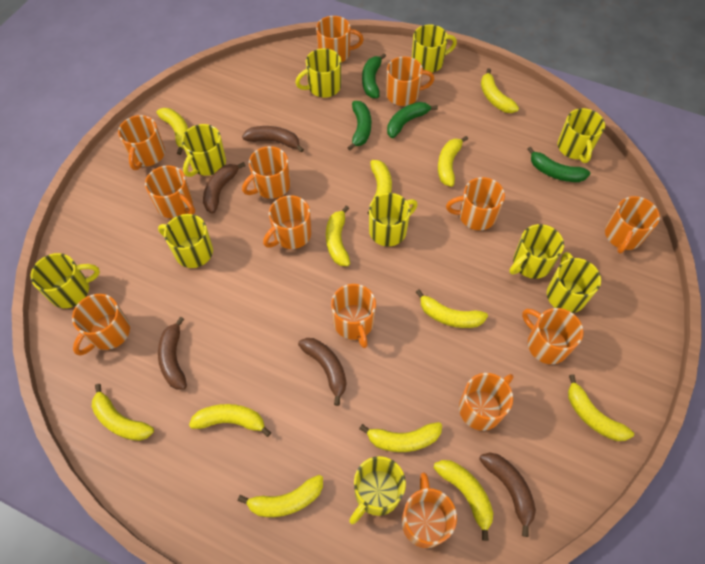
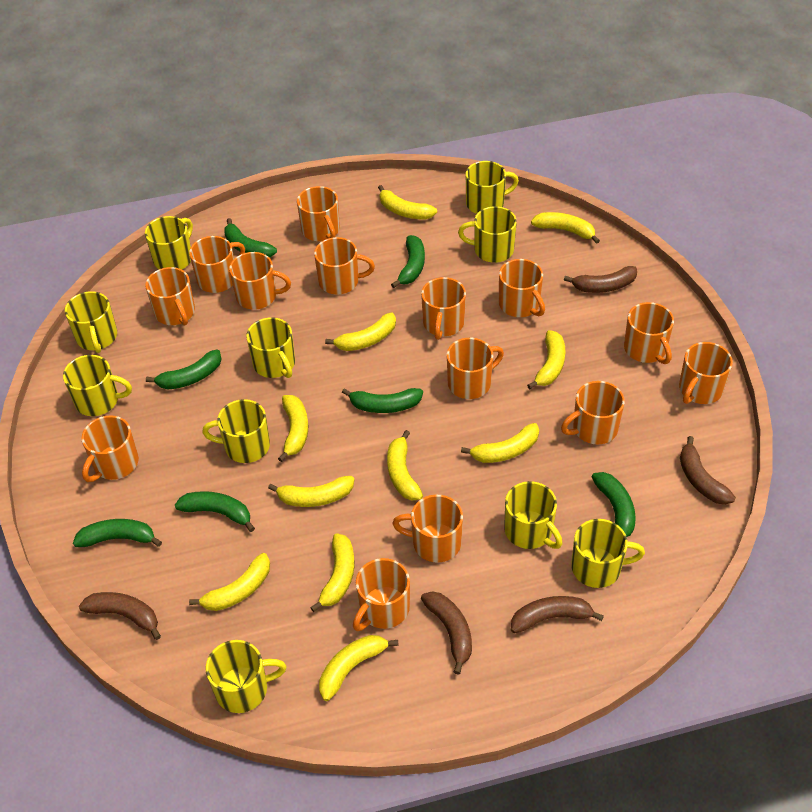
green banana: 4 -> 7
orange mug: 13 -> 14
yellow banana: 12 -> 11

